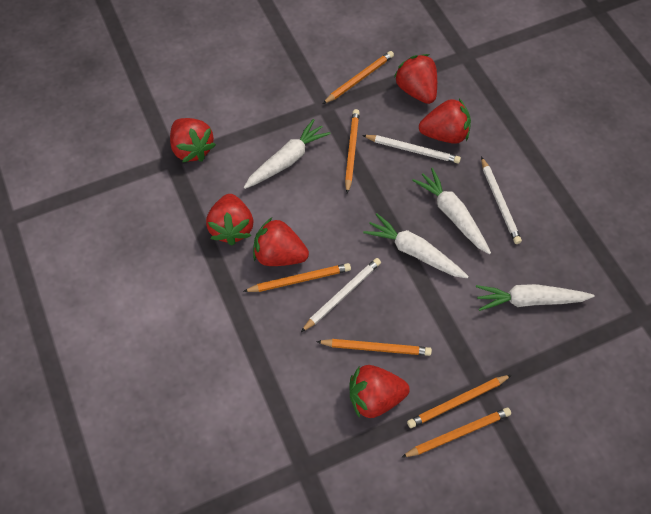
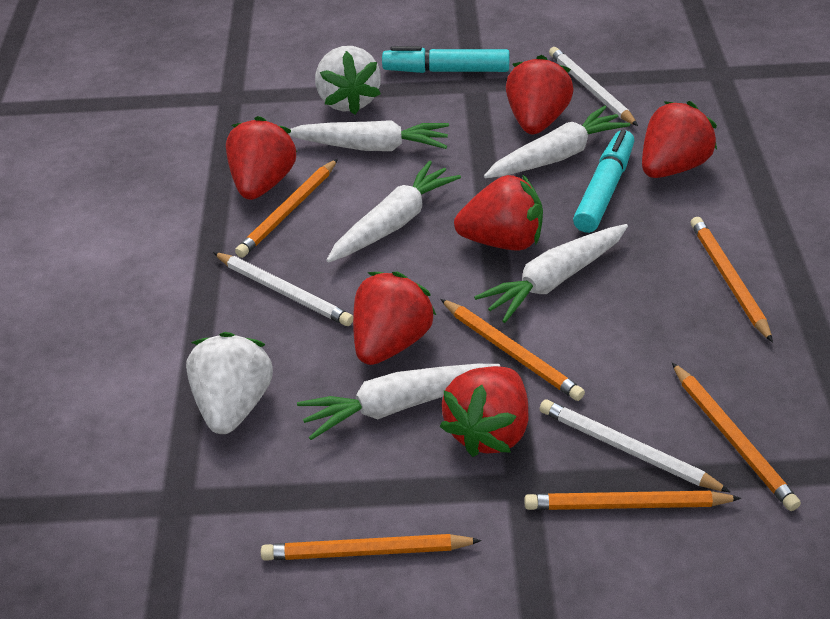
turquoise marker: 0 -> 2
white carrot: 4 -> 5
white strawberry: 0 -> 2

